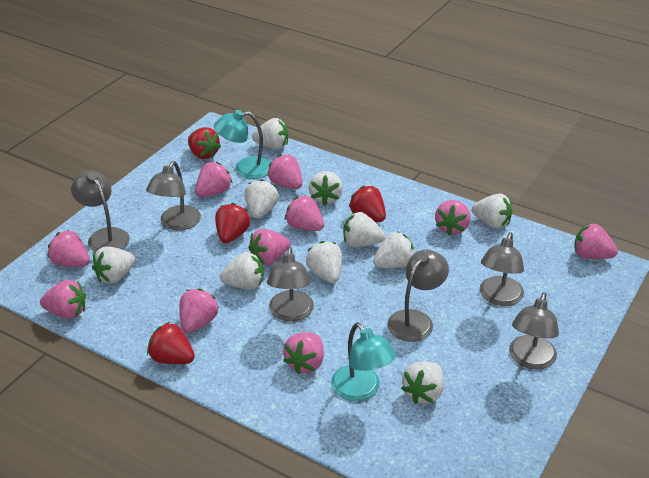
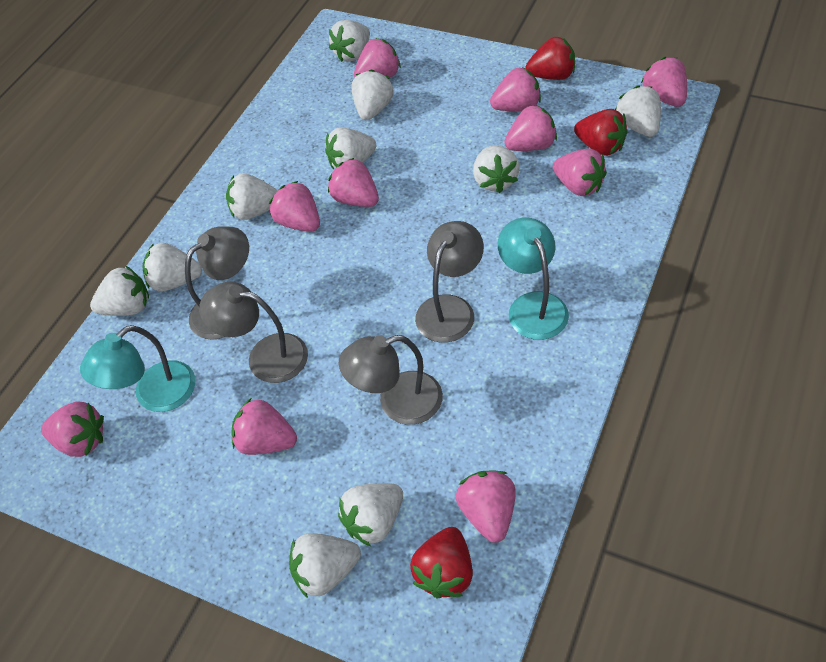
grey lamp: 6 -> 4
red strawberry: 4 -> 3

